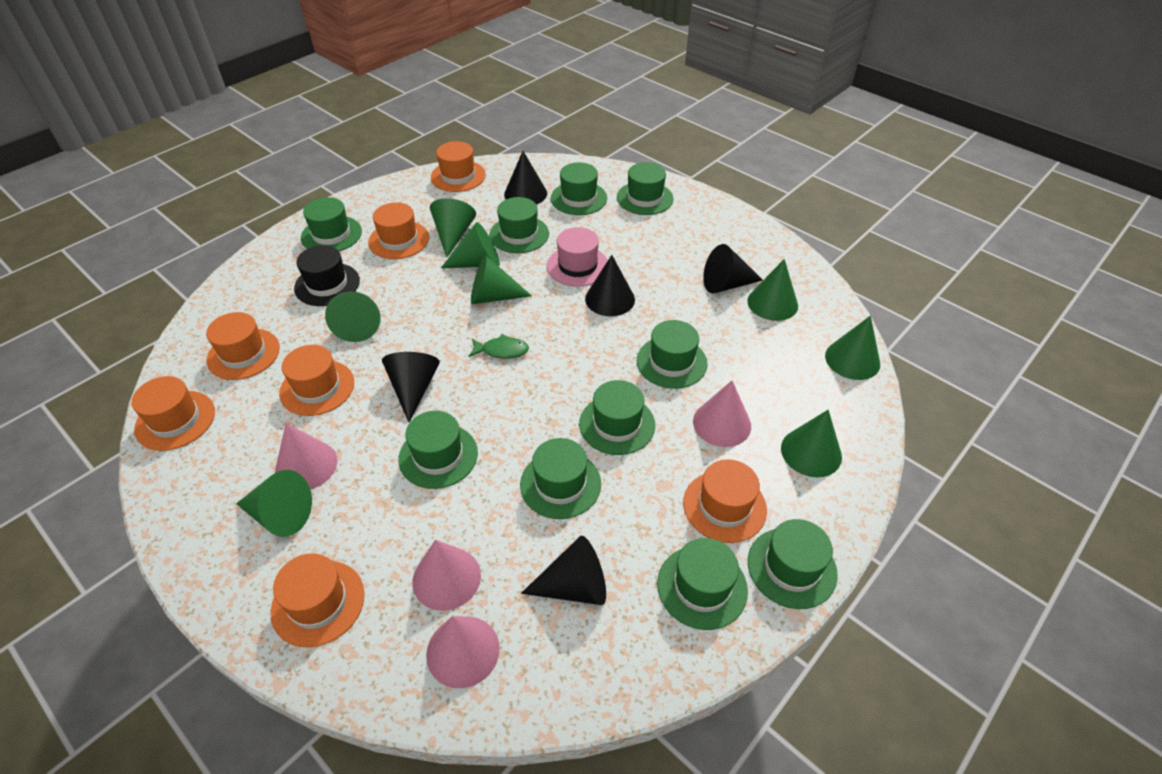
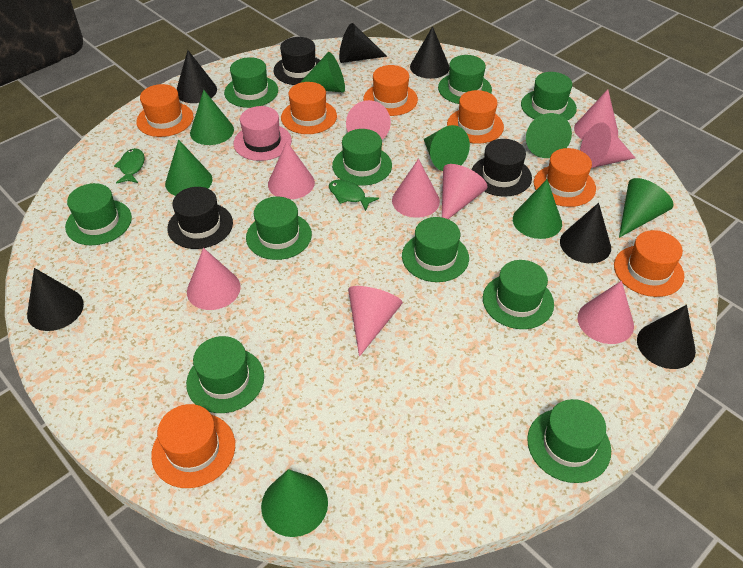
black cone: 5 -> 6
black hat: 1 -> 3
green fish: 1 -> 2
pink cone: 4 -> 9

